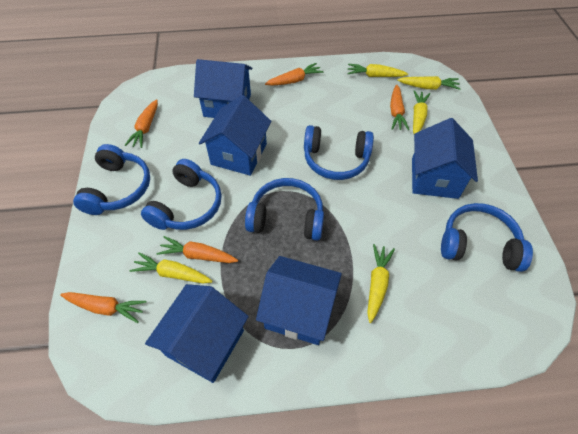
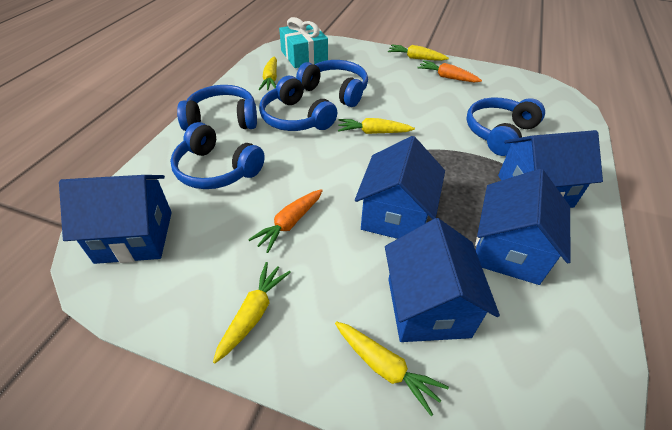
orange carrot: 5 -> 2
turquoise gift: 0 -> 1

